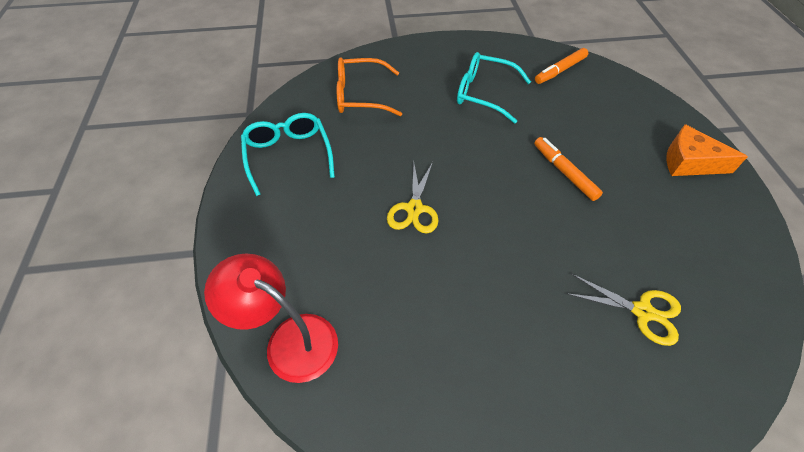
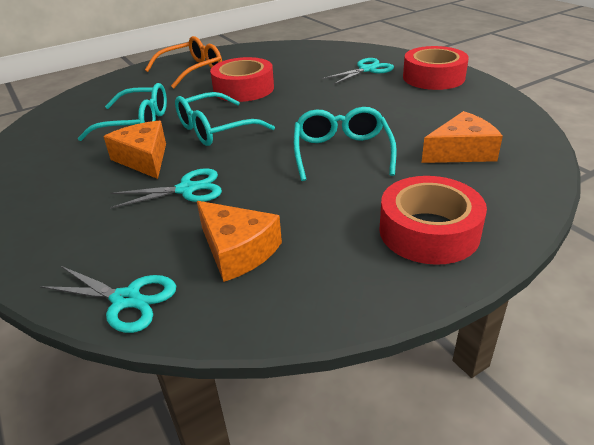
orange cheese: 1 -> 3
orange marker: 2 -> 0
red lamp: 1 -> 0
red tape: 0 -> 3
turquoise glasses: 2 -> 3
turquoise scissors: 0 -> 3
yellow scissors: 2 -> 0

